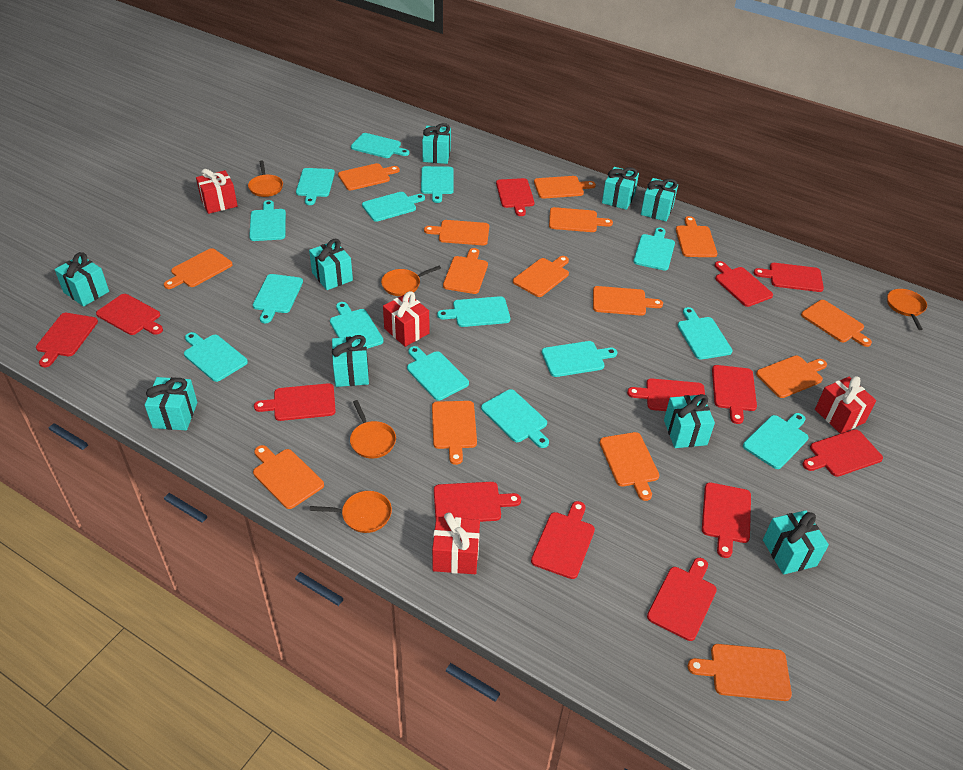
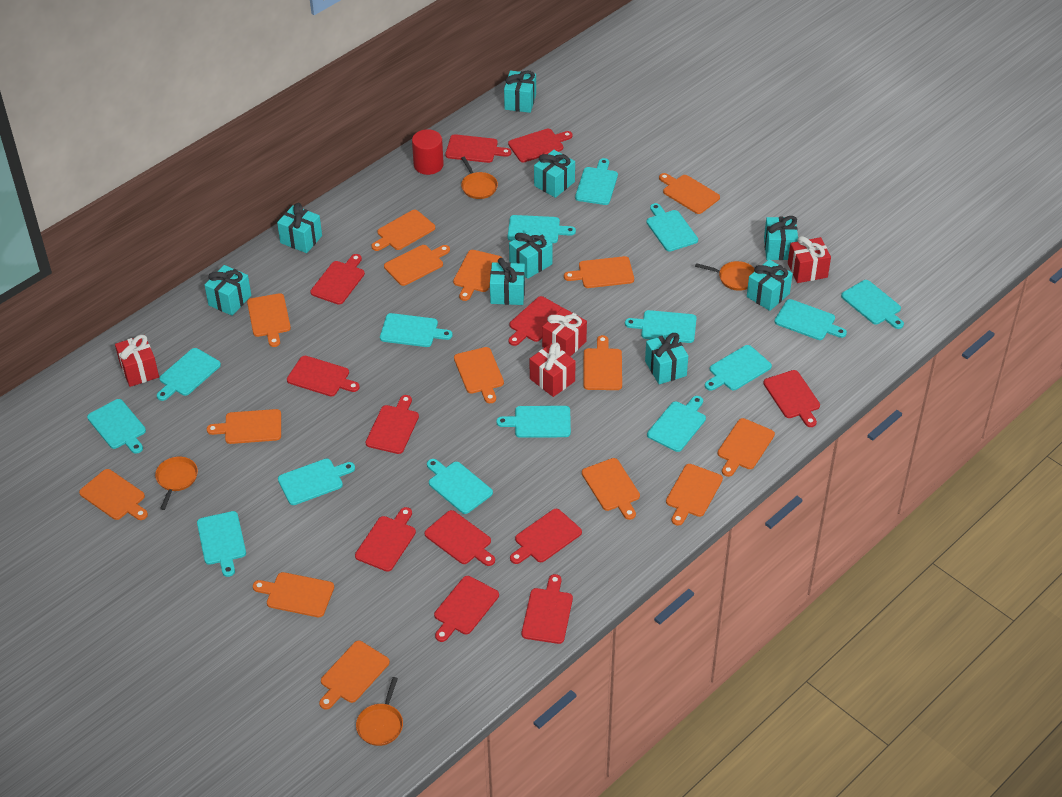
orange pan: 5 -> 4
red cutting board: 13 -> 12
red cylinder: 0 -> 1

